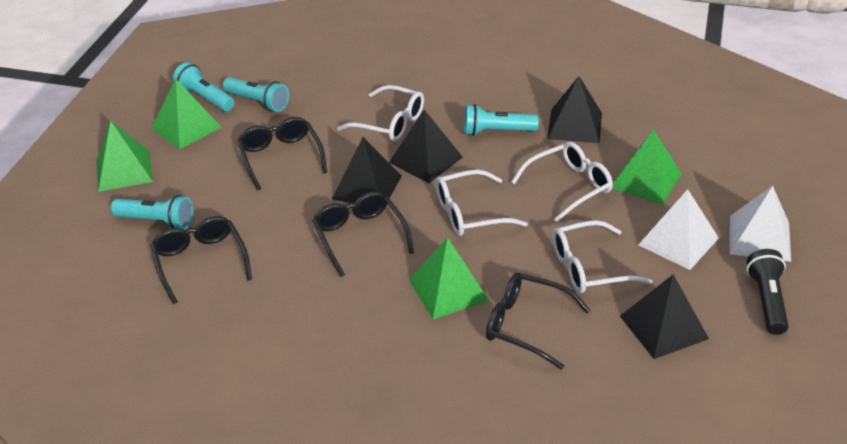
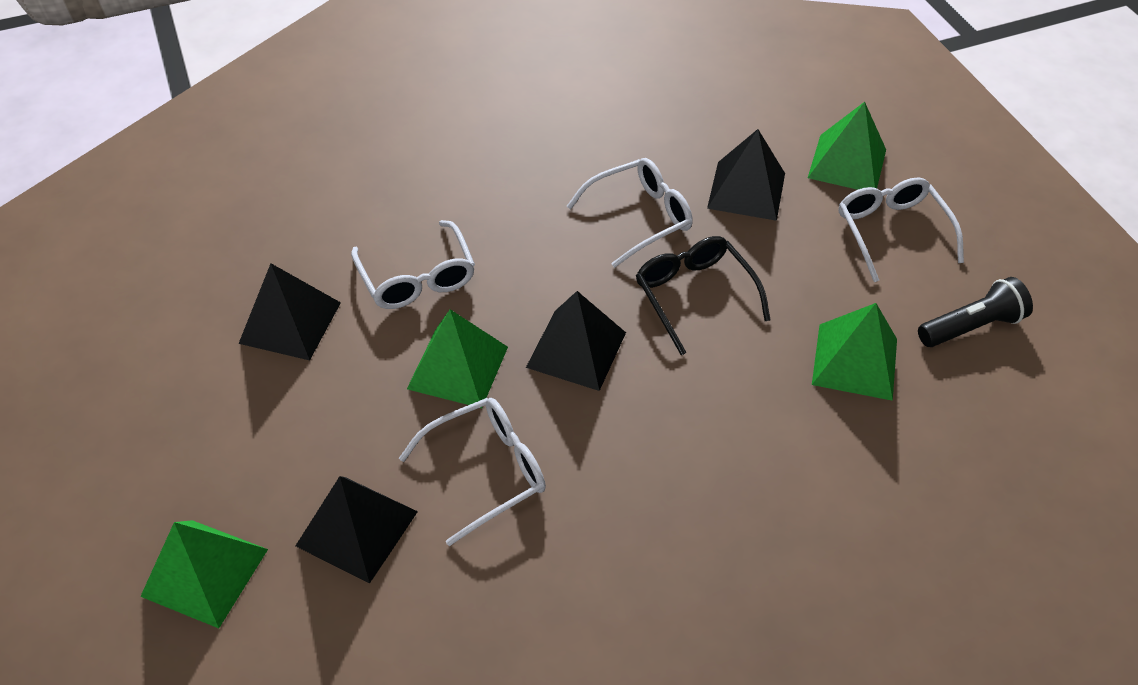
black glasses: 4 -> 1
turquoise flashlight: 4 -> 0
white pyramid: 2 -> 0

